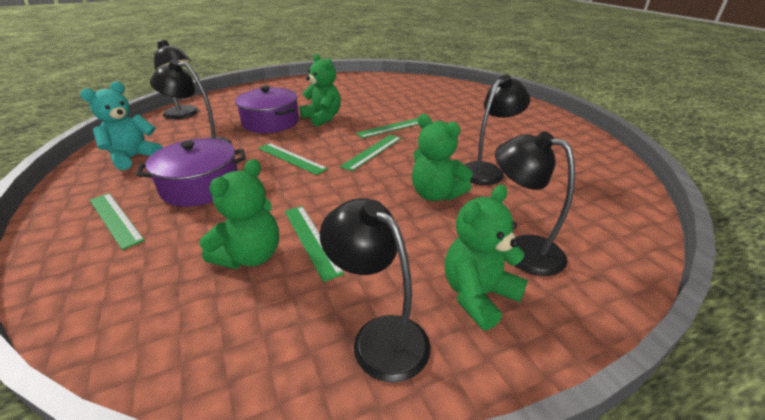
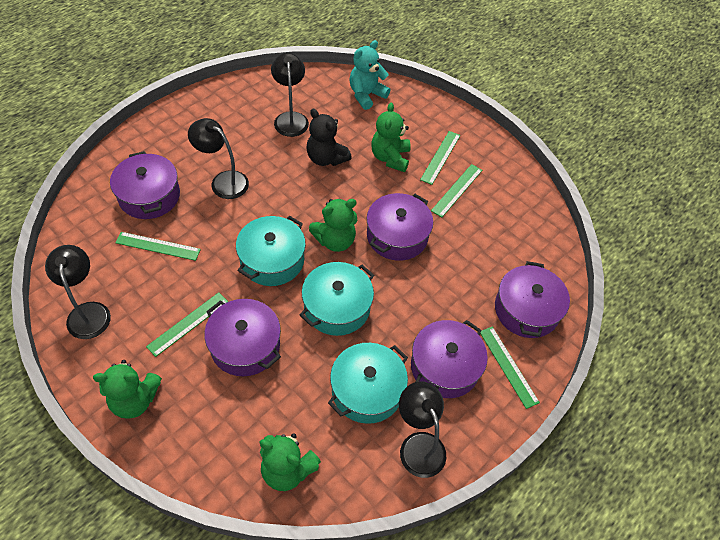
black lamp: 5 -> 4
black teddy bear: 0 -> 1
purple pot: 2 -> 5
turquoise pot: 0 -> 3

